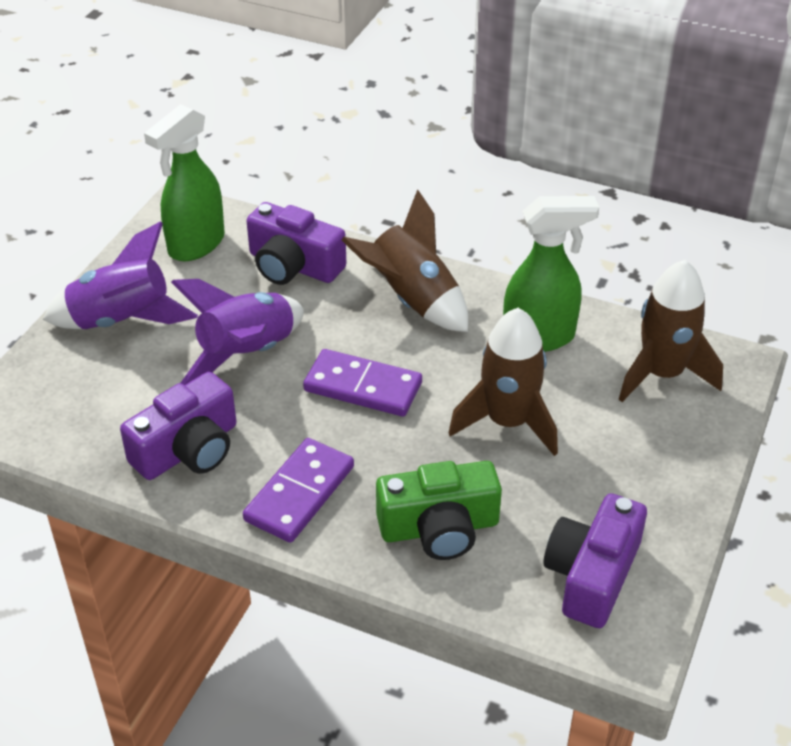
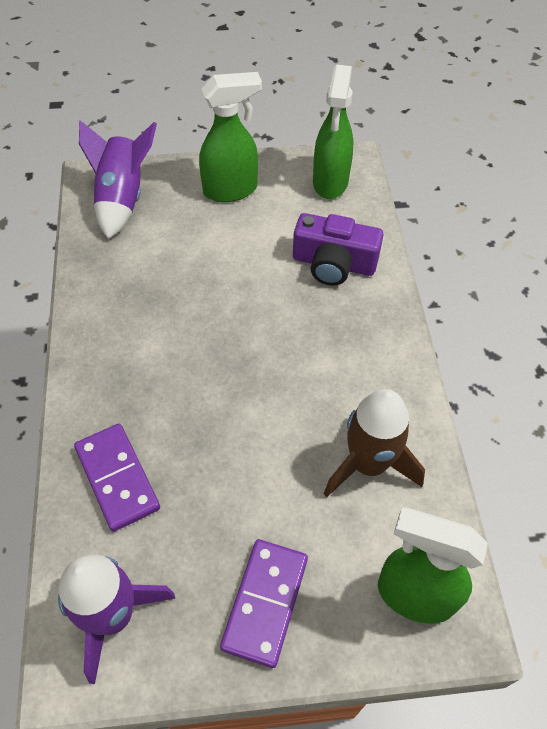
brown rocket: 3 -> 1
green camera: 1 -> 0
green spray bottle: 2 -> 3
purple camera: 3 -> 1

